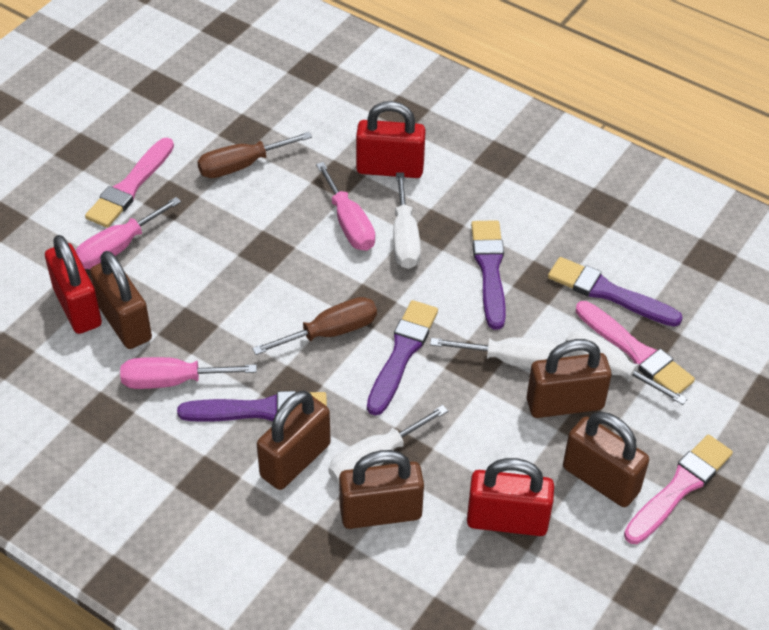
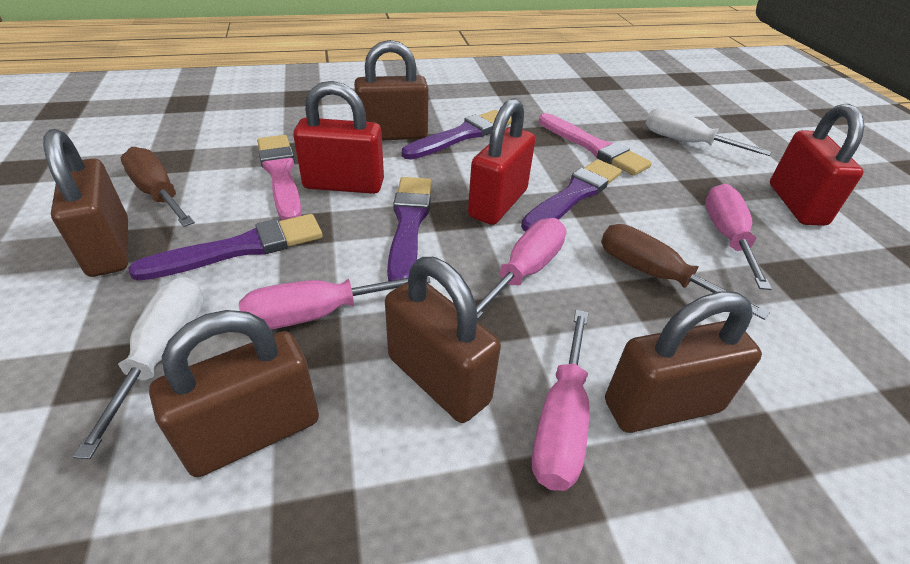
pink brush: 3 -> 2
pink screwdriver: 3 -> 4
white screwdriver: 4 -> 2

